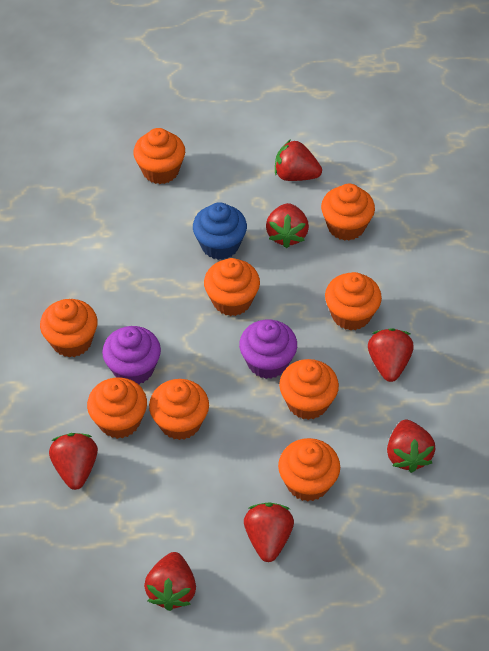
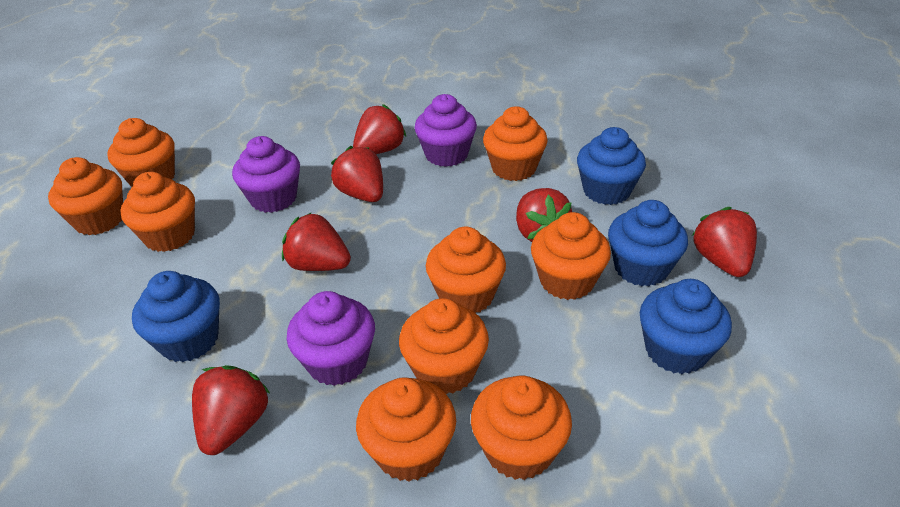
blue cupcake: 1 -> 4
purple cupcake: 2 -> 3
red strawberry: 7 -> 6

